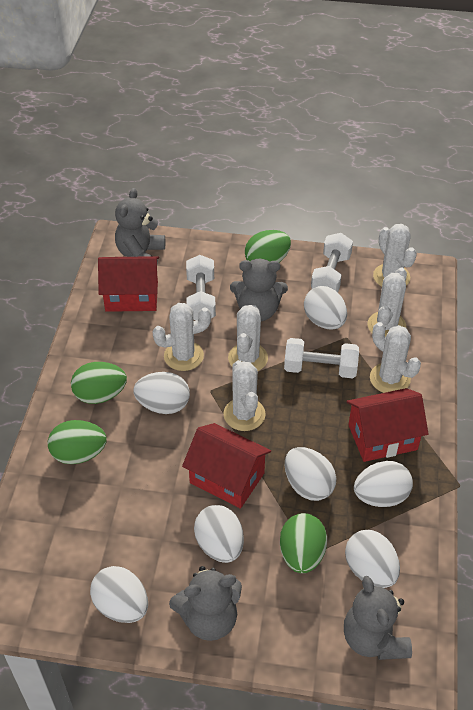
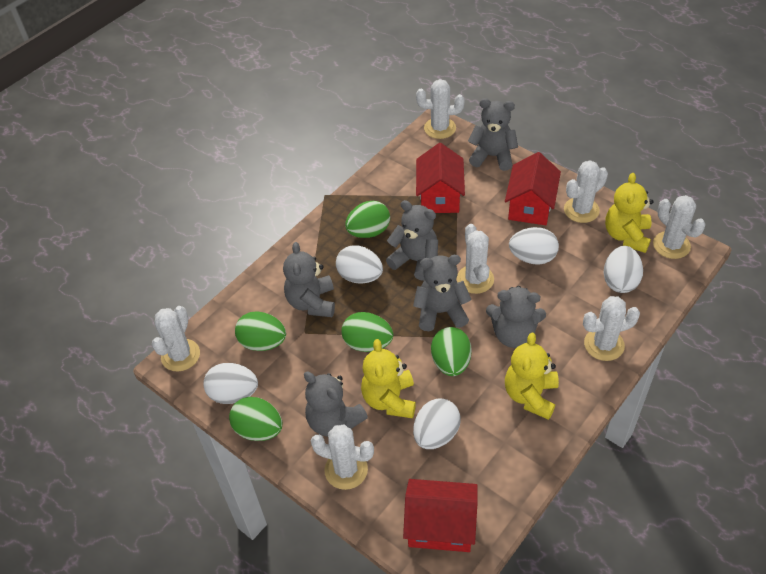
green egg: 4 -> 5
grey teddy bear: 4 -> 6
white cactus: 6 -> 7
white dumbbell: 3 -> 0
white egg: 7 -> 5
yellow teddy bear: 0 -> 3

